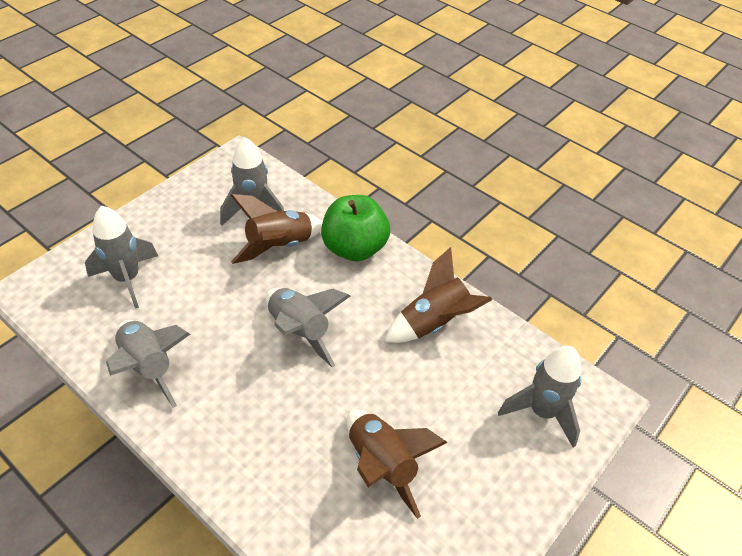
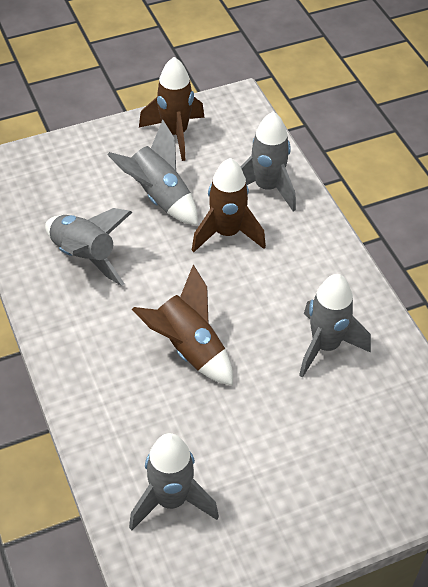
green apple: 1 -> 0

